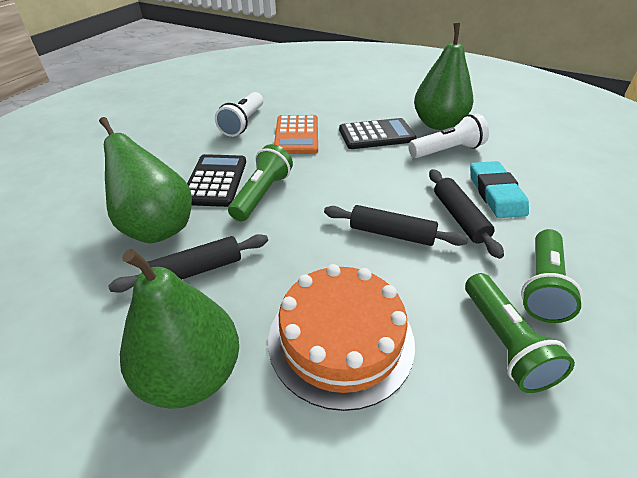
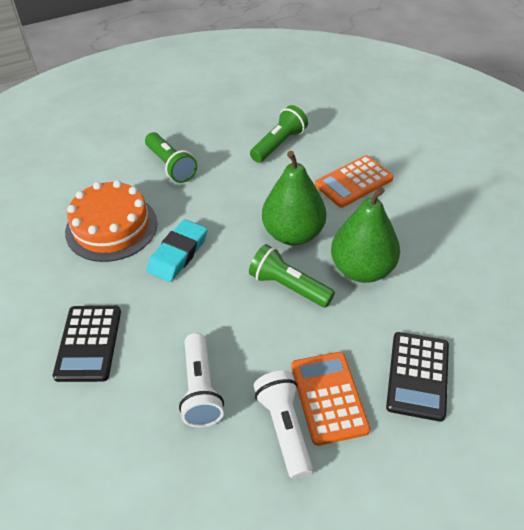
black rolling pin: 3 -> 0
green pear: 3 -> 2
orange calculator: 1 -> 2

